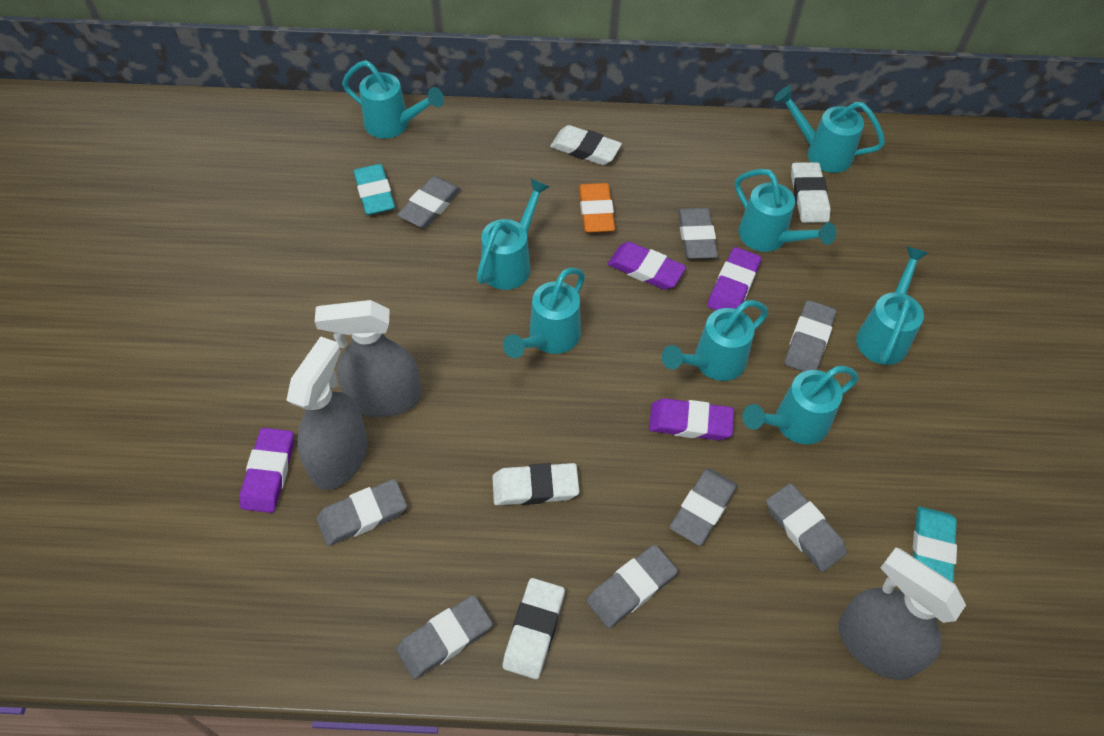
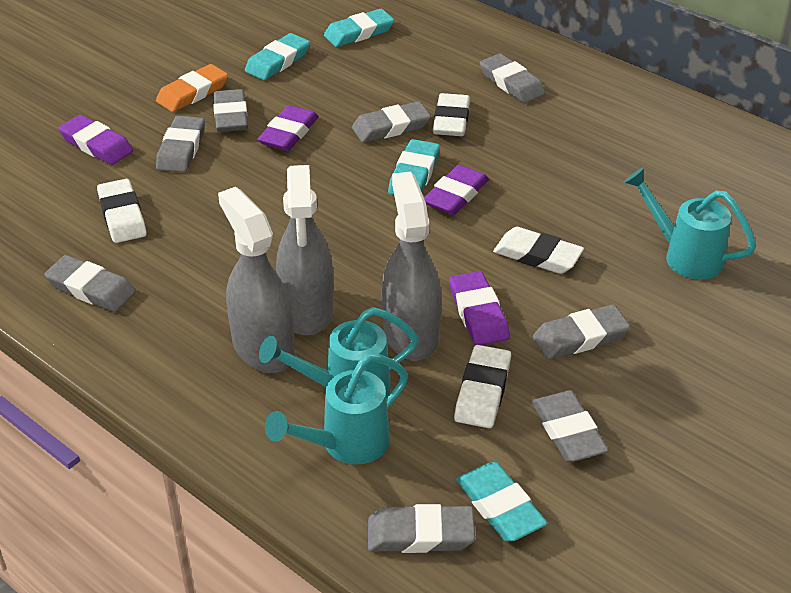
turquoise eraser: 2 -> 4
turquoise watering can: 8 -> 3

